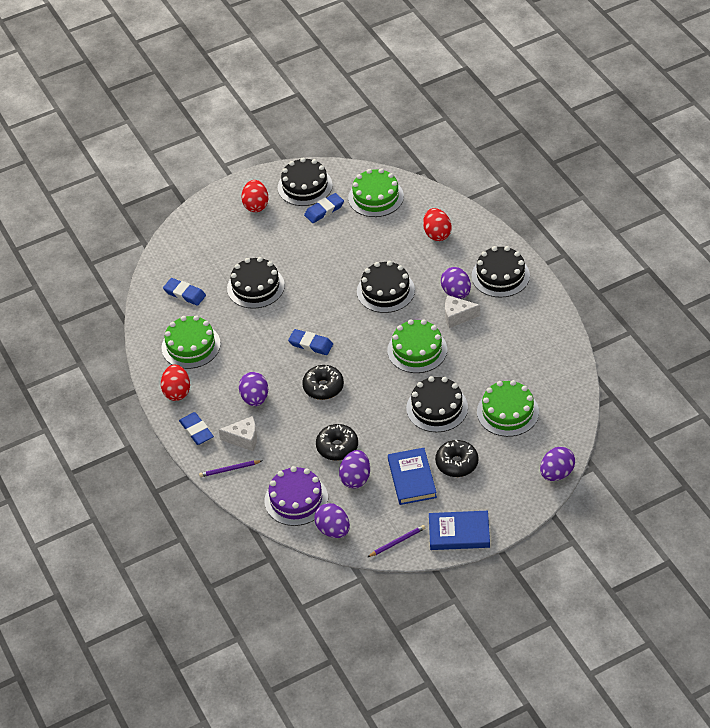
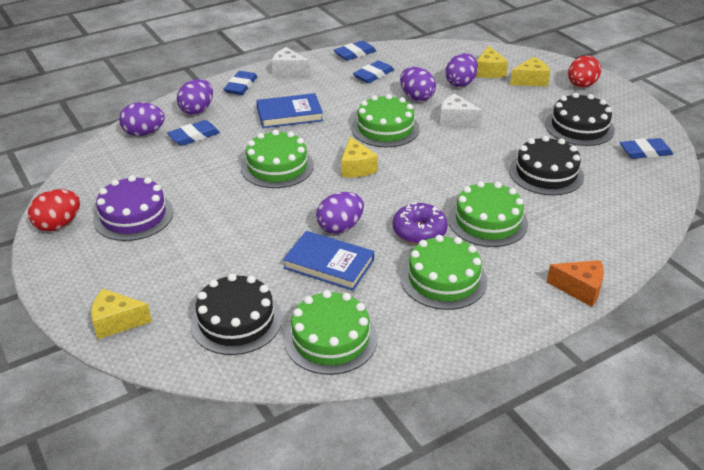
black cake: 5 -> 3
black donut: 3 -> 0
blue eraser: 4 -> 5
green cake: 4 -> 5
orange cheese: 0 -> 1
purple donut: 0 -> 1
purple pencil: 2 -> 0
red egg: 3 -> 2
yellow cheese: 0 -> 4

